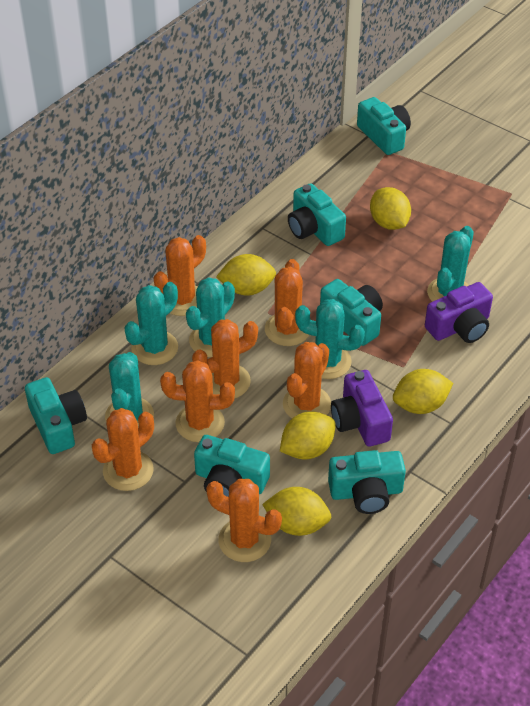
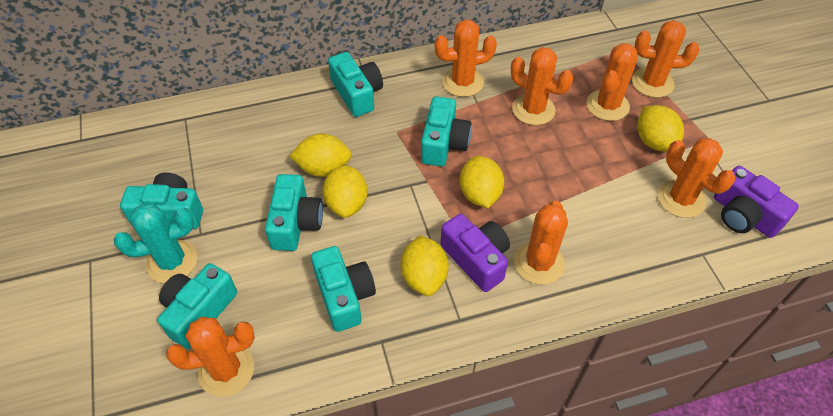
turquoise cactus: 5 -> 1

